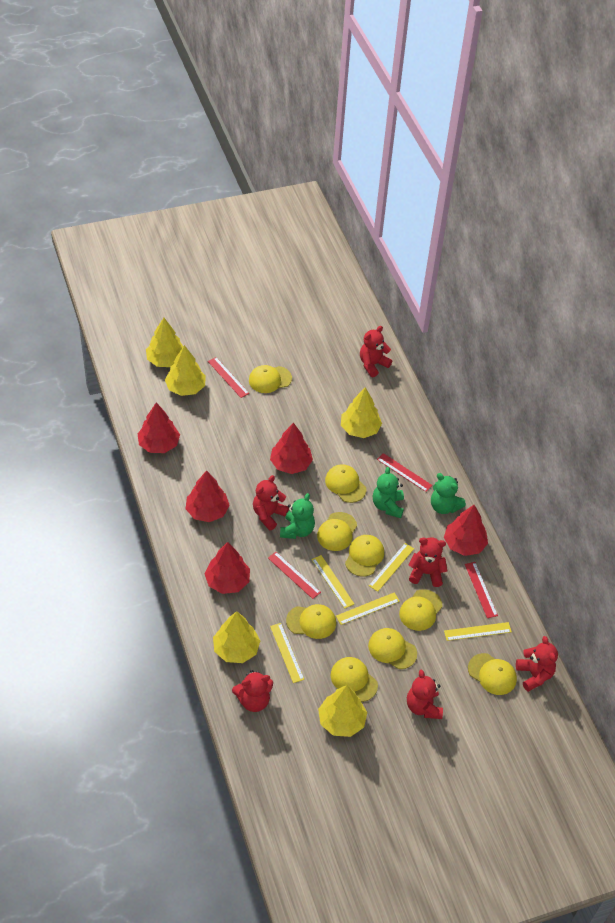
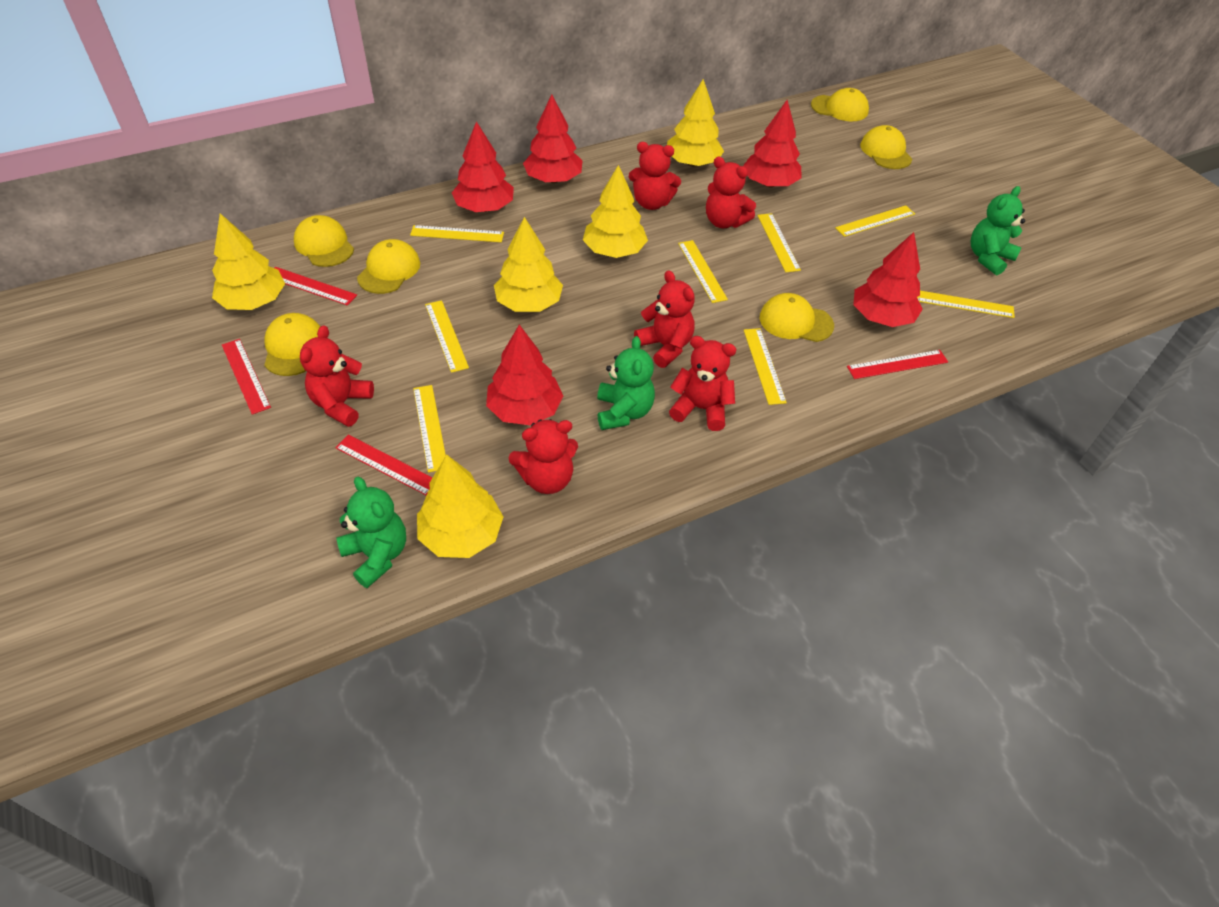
yellow cap: 9 -> 6
yellow ruler: 5 -> 8

